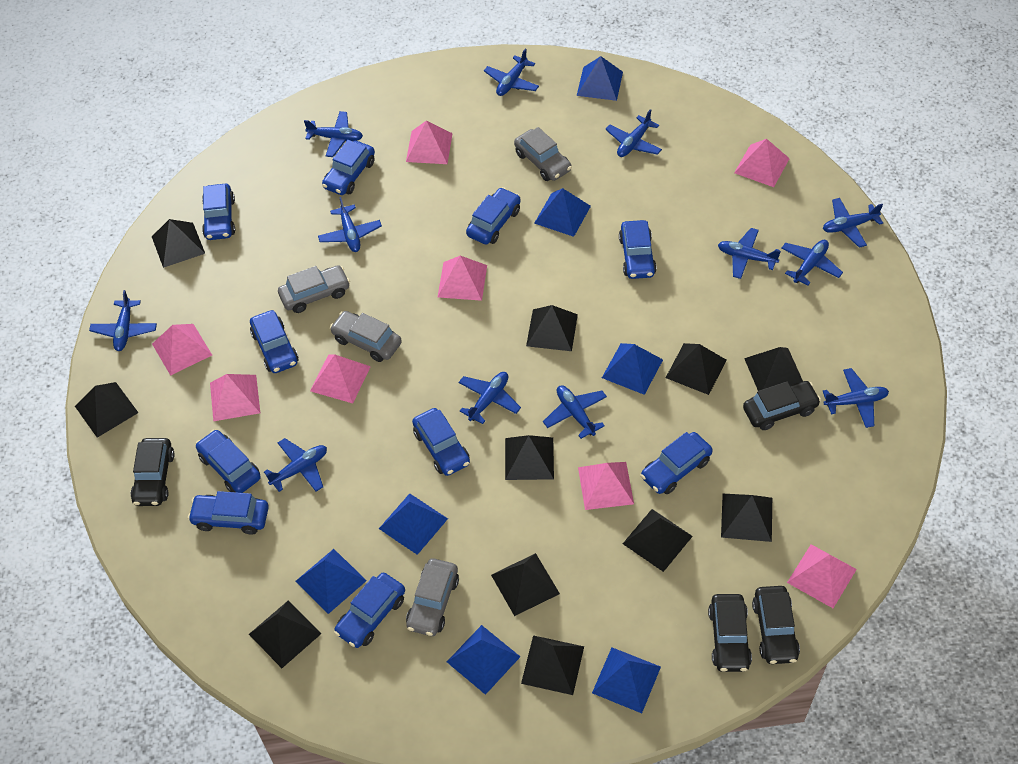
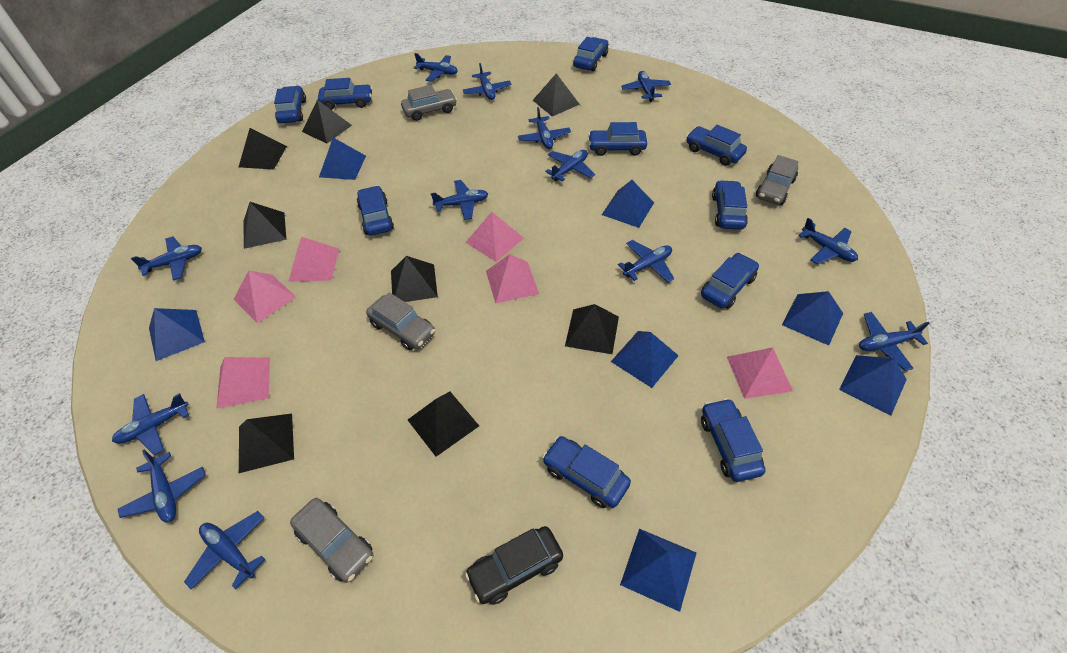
black car: 4 -> 1
black pyramid: 11 -> 8
blue plane: 12 -> 13
pink pyramid: 8 -> 6

